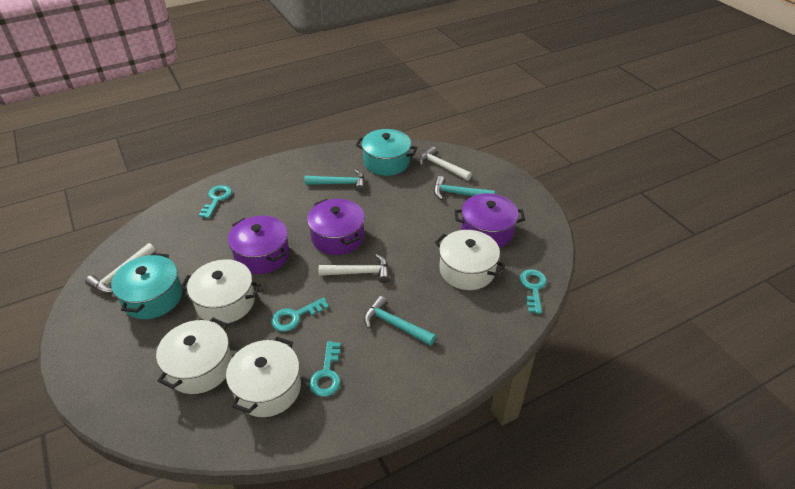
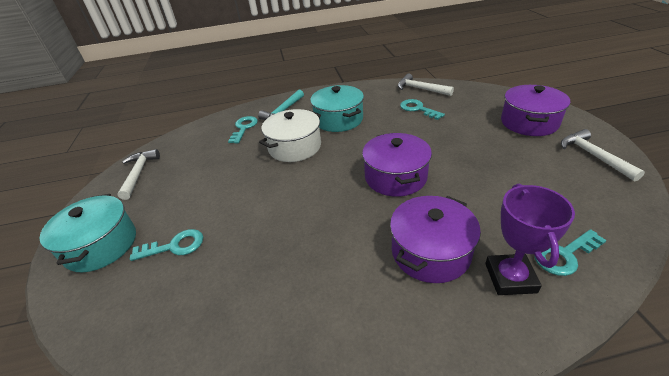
purple trophy: 0 -> 1
turquoise hammer: 3 -> 1
white pot: 4 -> 1

